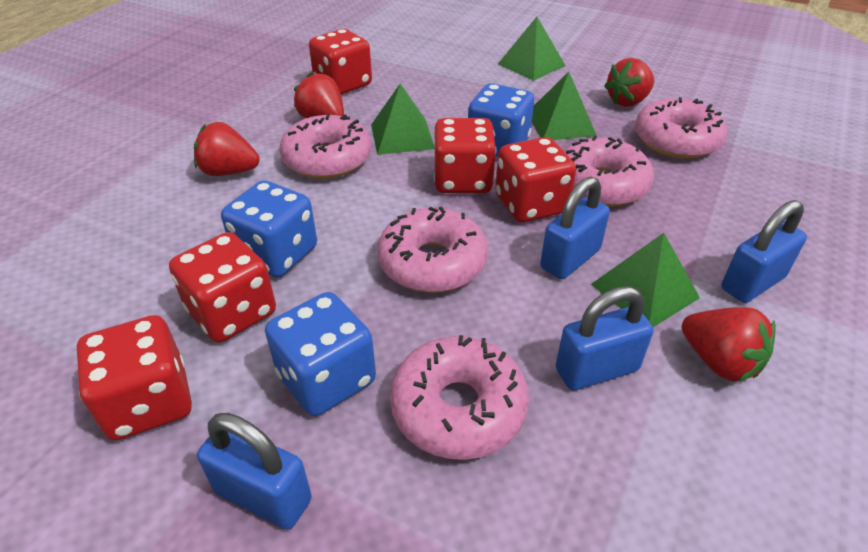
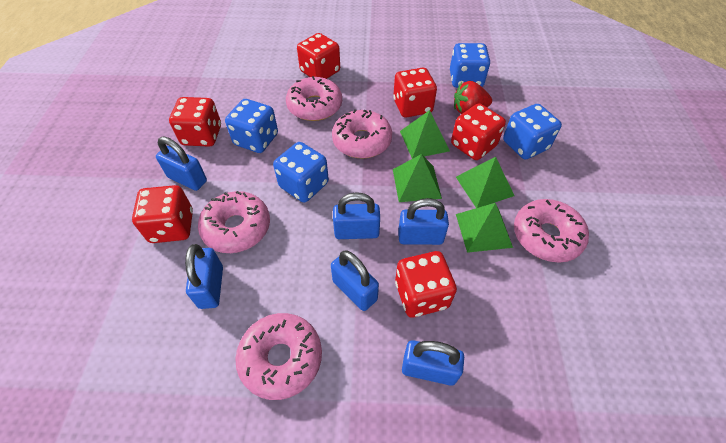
blue dice: 3 -> 4
blue padlock: 4 -> 6
red dice: 5 -> 6
red strawberry: 4 -> 1

